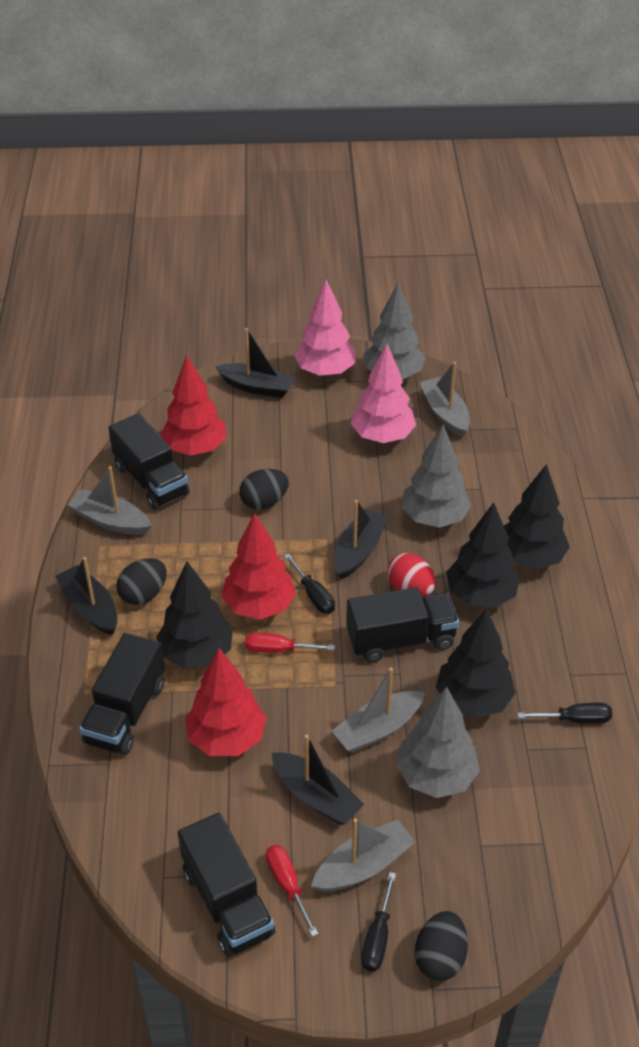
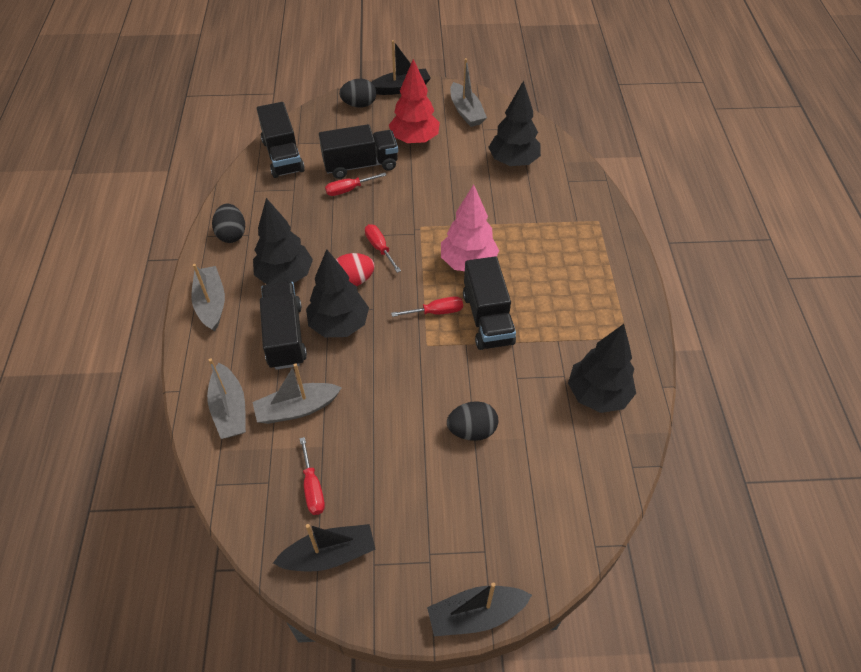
black boat: 4 -> 3
black screwdriver: 3 -> 0
grey tree: 3 -> 0
pink tree: 2 -> 1
red screwdriver: 2 -> 4
red tree: 3 -> 1

